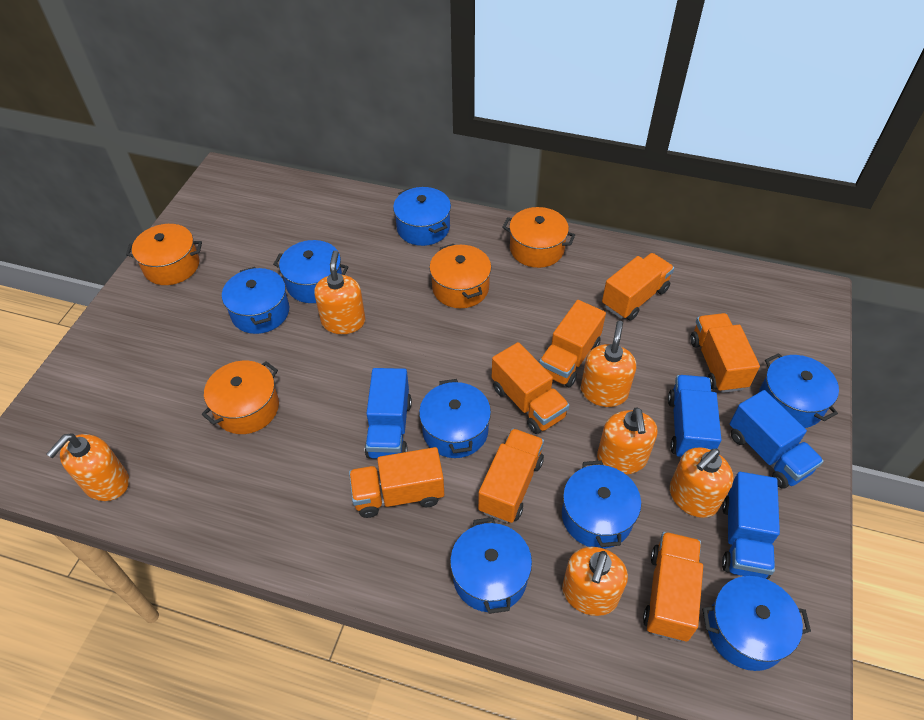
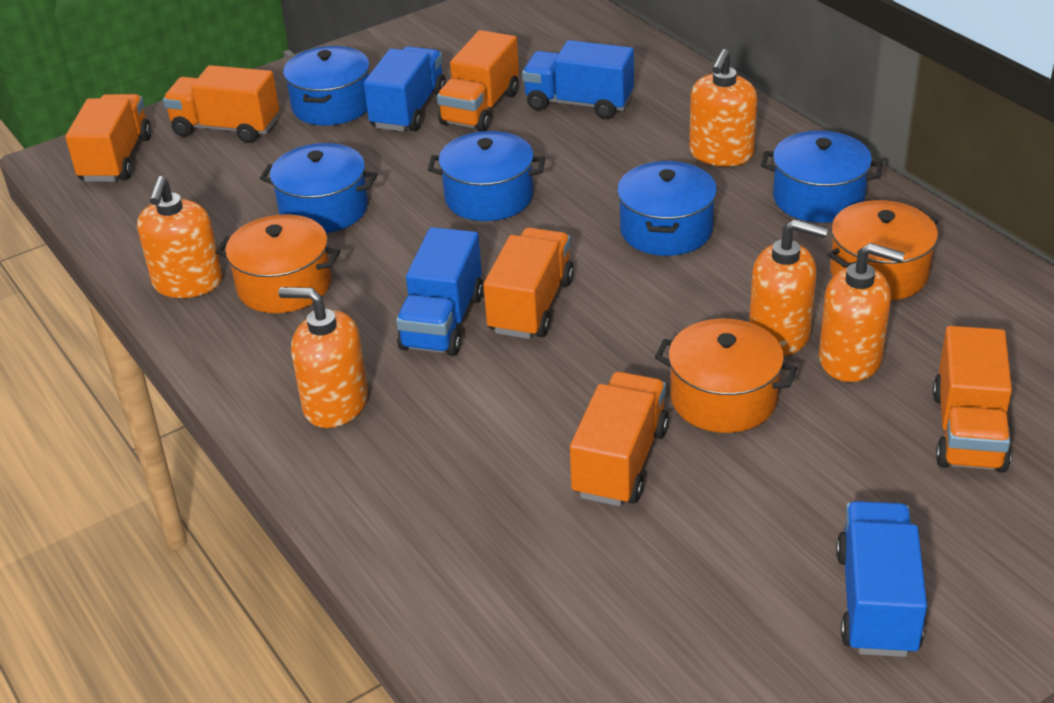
blue pot: 8 -> 5
orange pot: 4 -> 3
orange soap dispenser: 6 -> 5
orange truck: 7 -> 6

